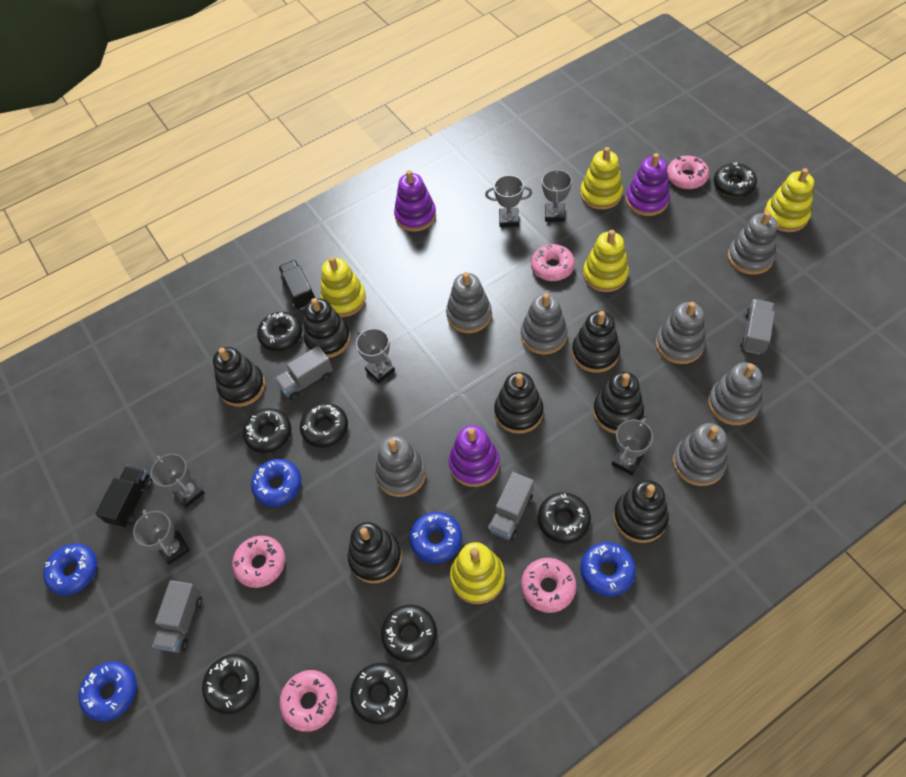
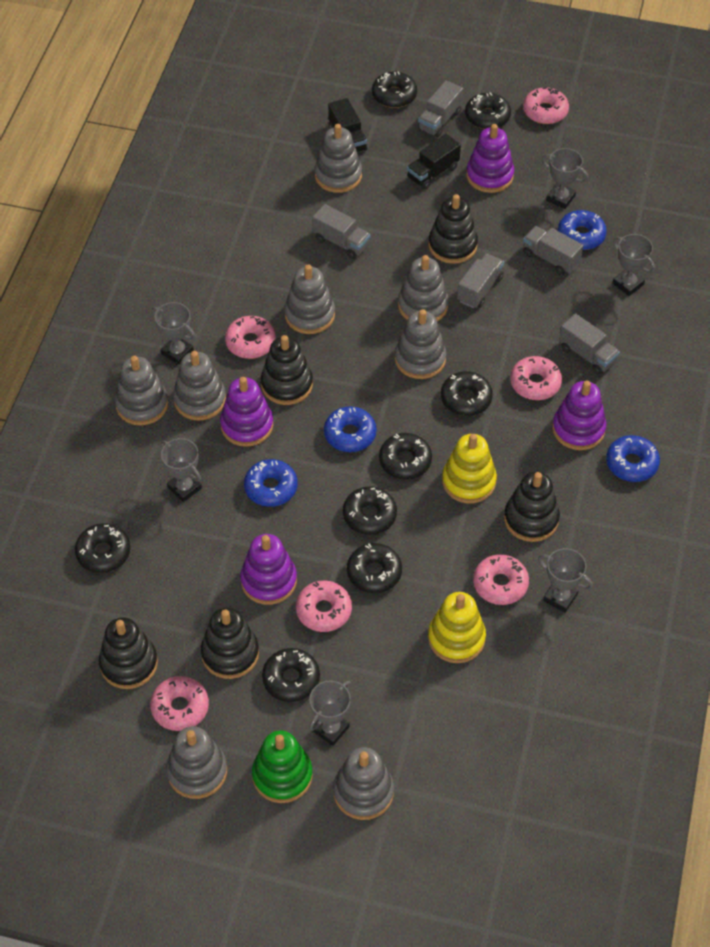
black stacking toy: 7 -> 5
blue donut: 5 -> 4
green stacking toy: 0 -> 1
grey stacking toy: 7 -> 8
grey truck: 4 -> 5
pink donut: 5 -> 6
purple stacking toy: 3 -> 4
yellow stacking toy: 5 -> 2

